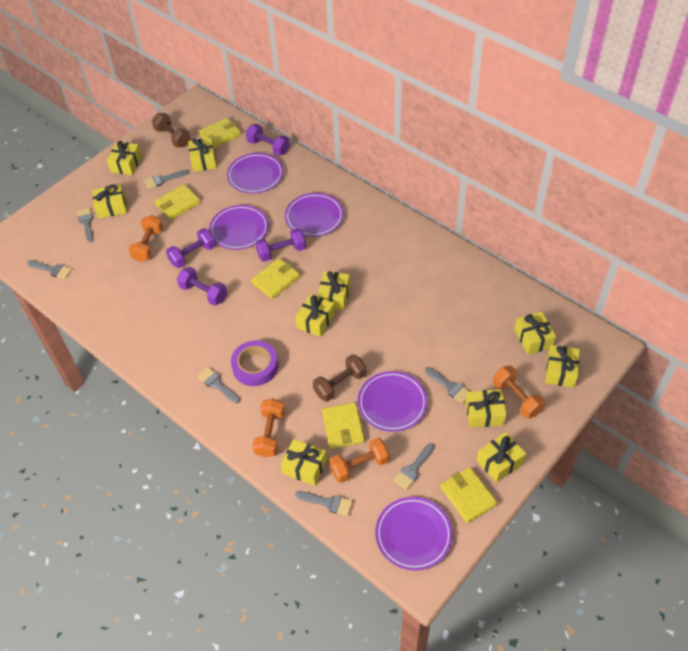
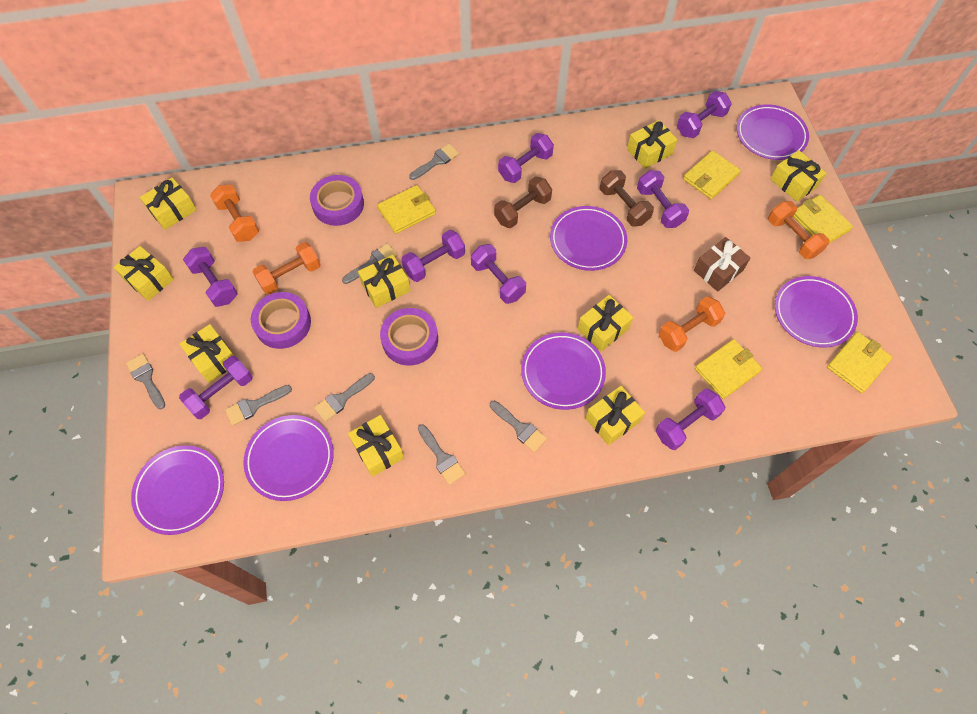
brown gift: 0 -> 1
purple dumbbell: 4 -> 8
purple plate: 5 -> 6
purple tape: 1 -> 3
yellow gift: 10 -> 9

